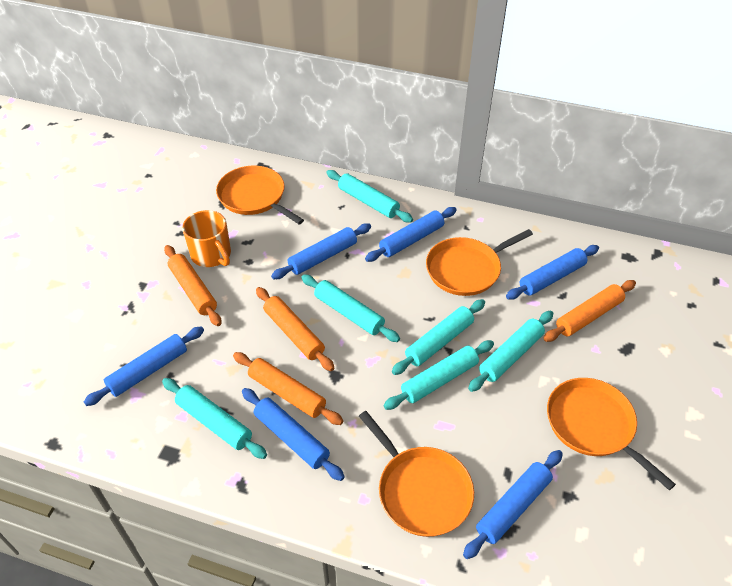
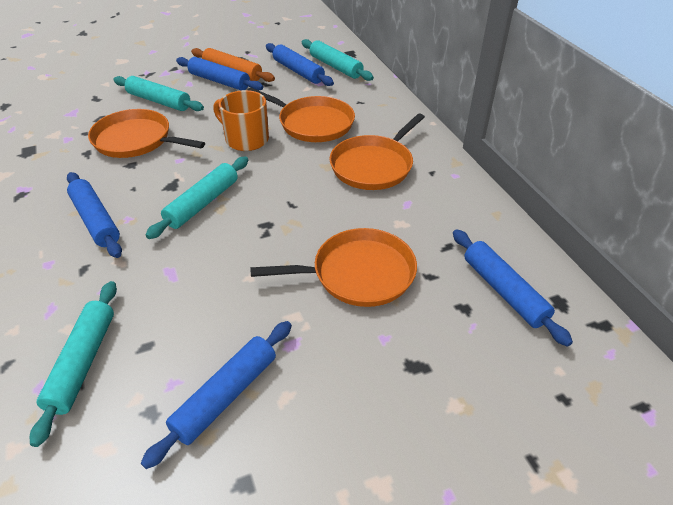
blue rolling pin: 6 -> 5
orange rolling pin: 4 -> 1
turquoise rolling pin: 6 -> 4

